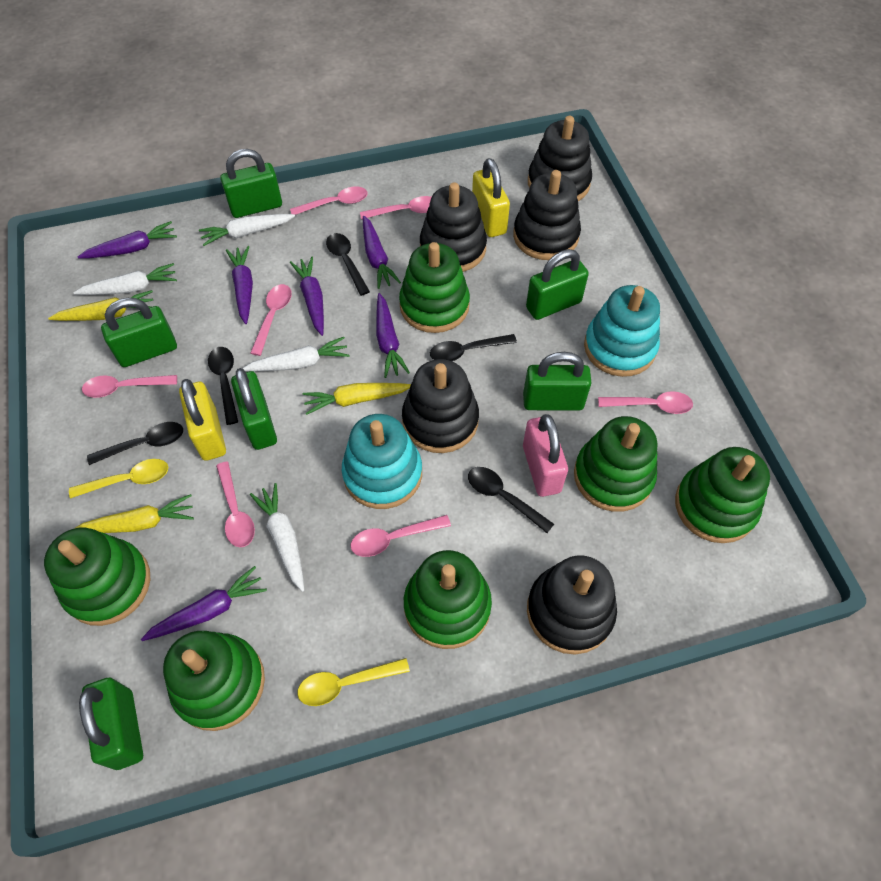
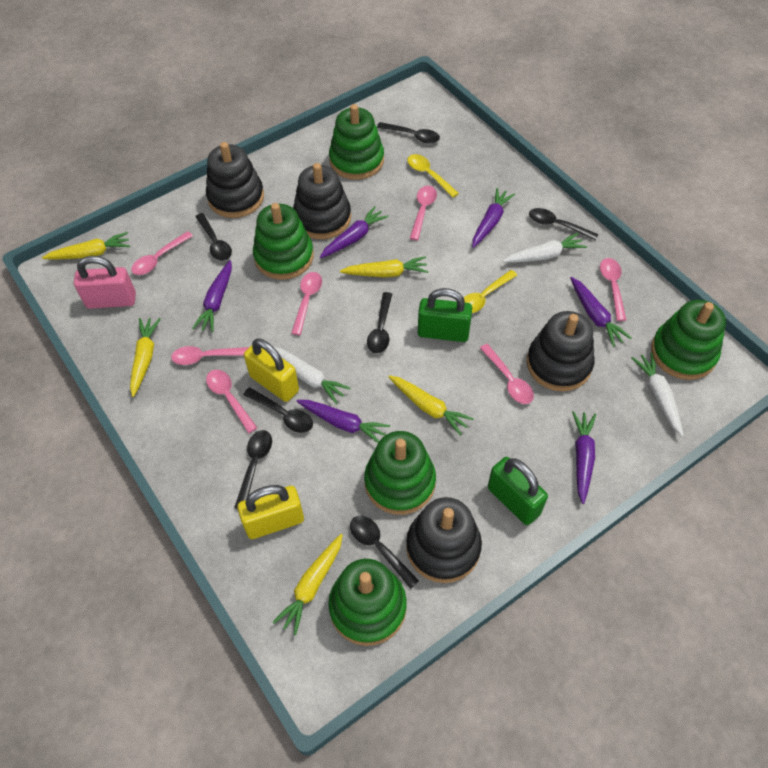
black spoon: 5 -> 7
black stacking toy: 5 -> 4
green padlock: 6 -> 2
green stacking toy: 6 -> 5
turquoise stacking toy: 2 -> 0
white carrot: 4 -> 3
yellow carrot: 3 -> 5

